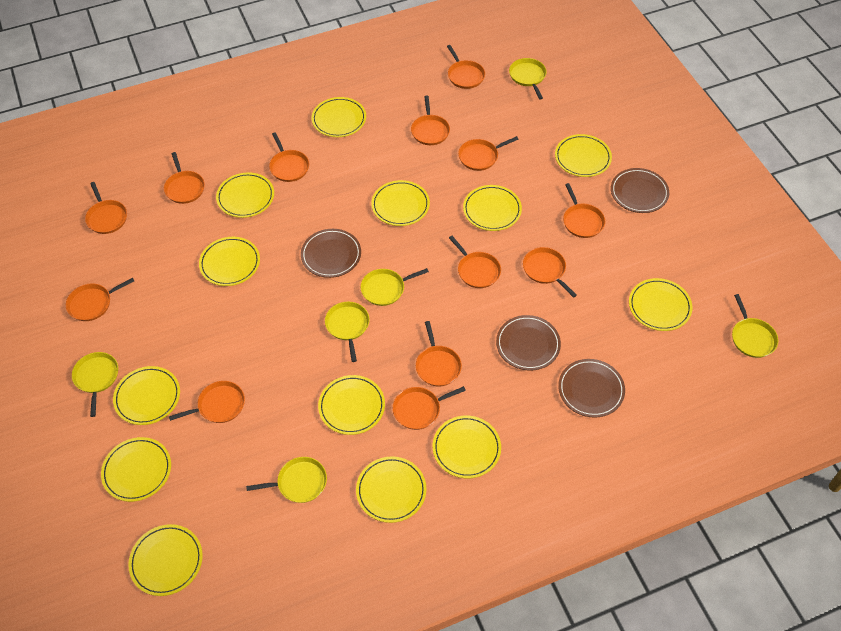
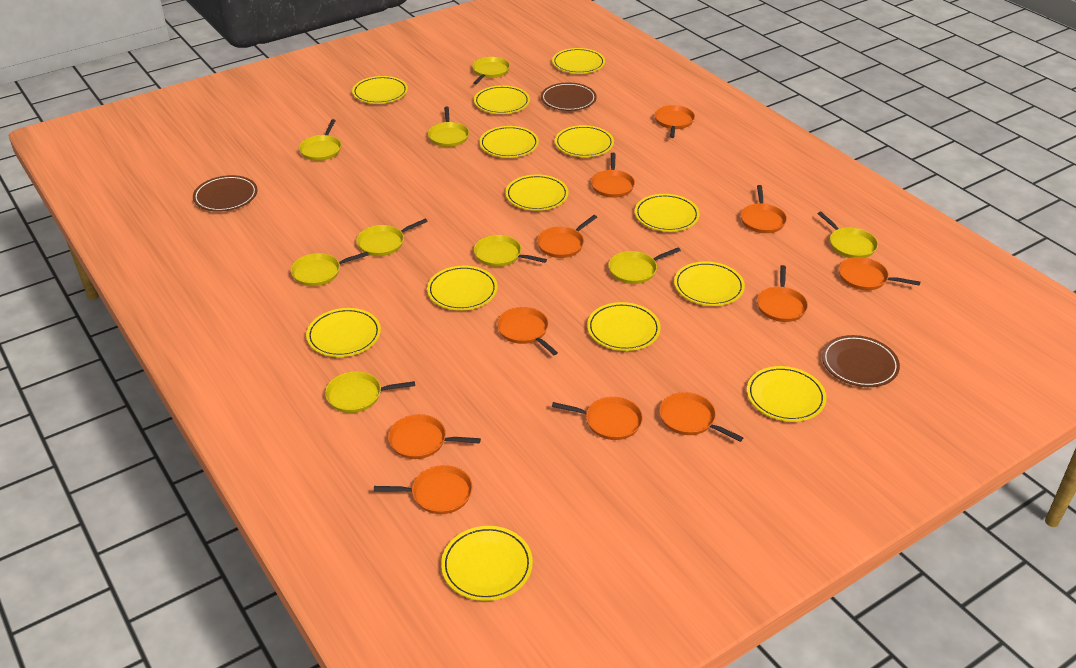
brown plate: 4 -> 3
orange pan: 13 -> 11
yellow pan: 6 -> 9

